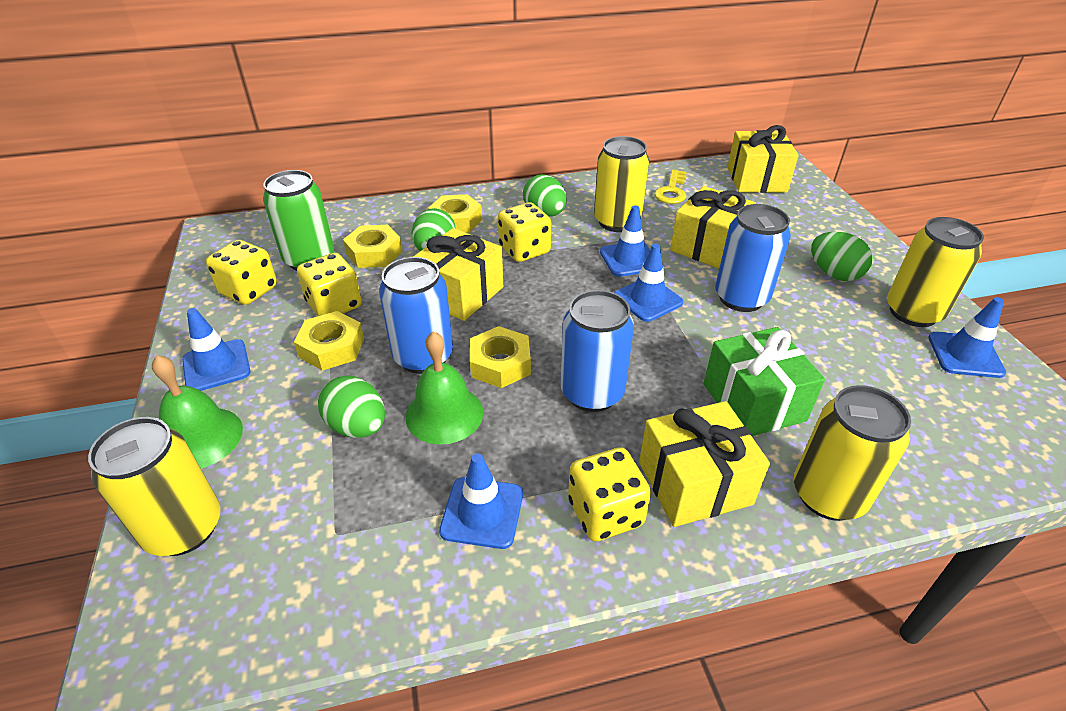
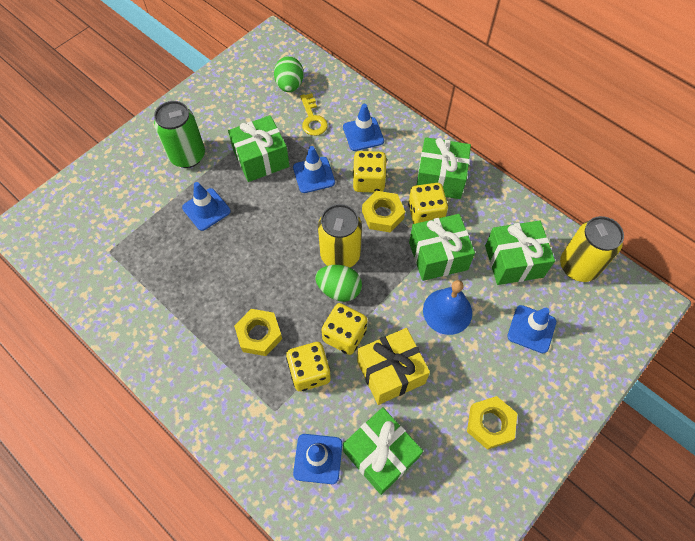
blue bell: 0 -> 1
blue can: 3 -> 0
green bell: 2 -> 0
green egg: 4 -> 2
green gift: 1 -> 5
yellow can: 4 -> 2
yellow gift: 4 -> 1
yellow nut: 4 -> 3

